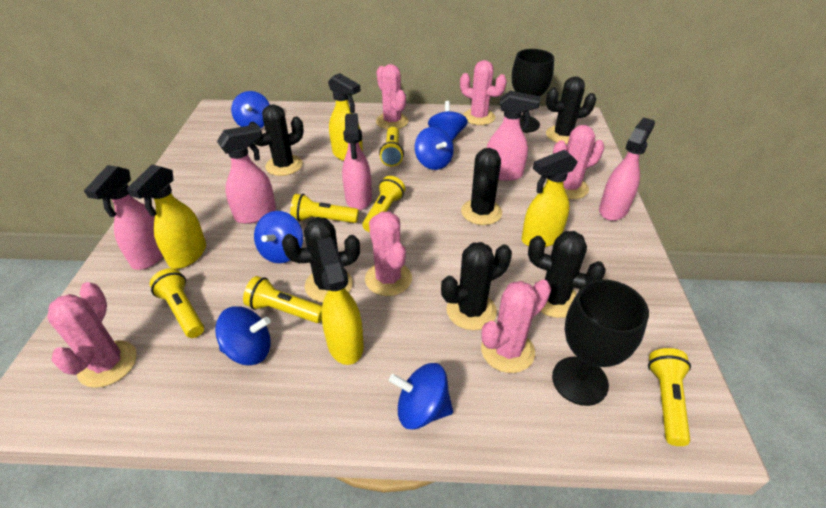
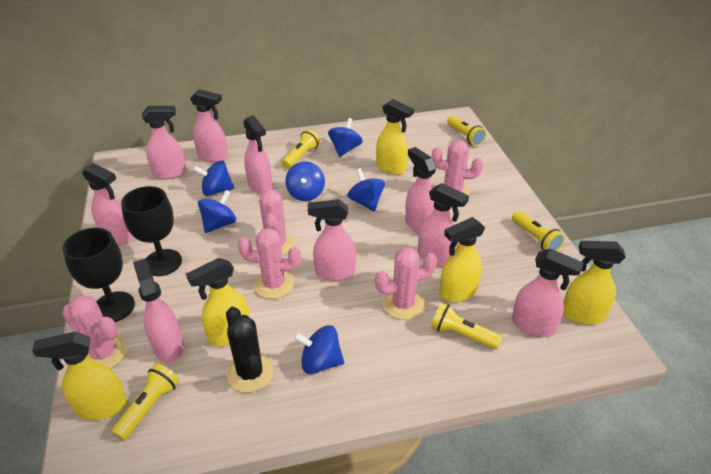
black cactus: 6 -> 1
pink cactus: 6 -> 5
pink spray bottle: 5 -> 9
yellow flashlight: 6 -> 5
yellow spray bottle: 4 -> 5

